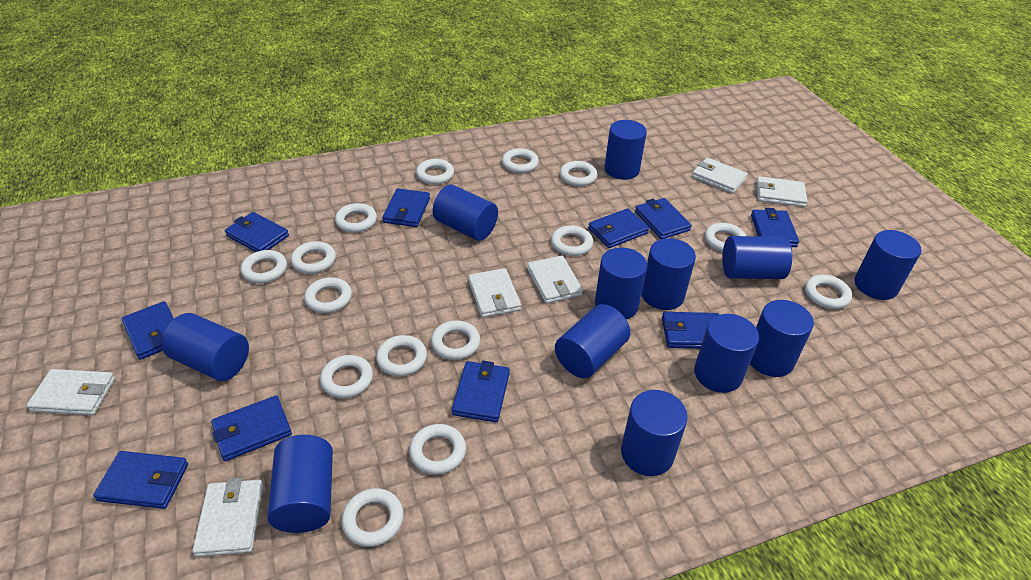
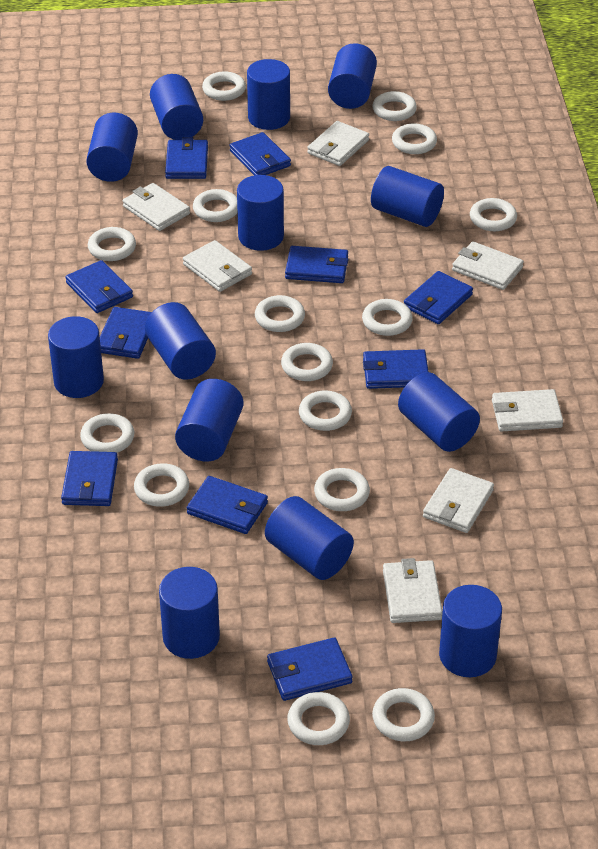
blue cylinder: 12 -> 13
white wallet: 6 -> 7

